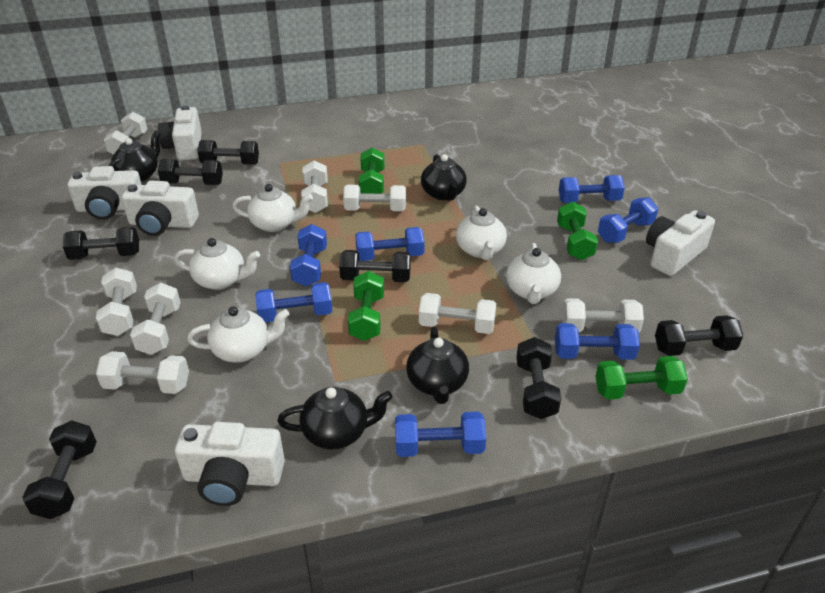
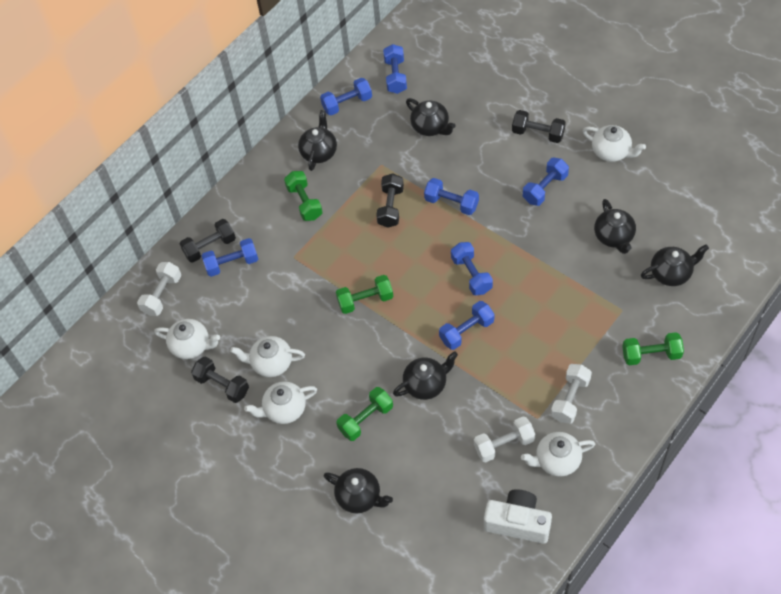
black dumbbell: 7 -> 4
black teapot: 4 -> 6
white camera: 5 -> 1
white dumbbell: 8 -> 3

